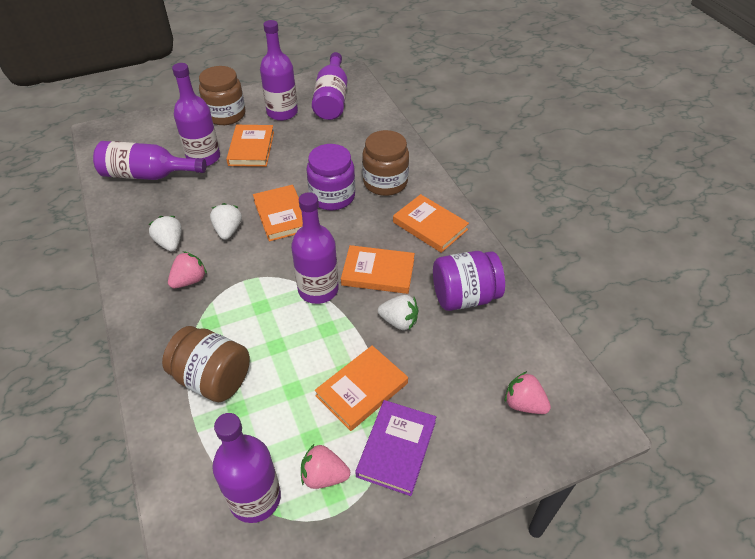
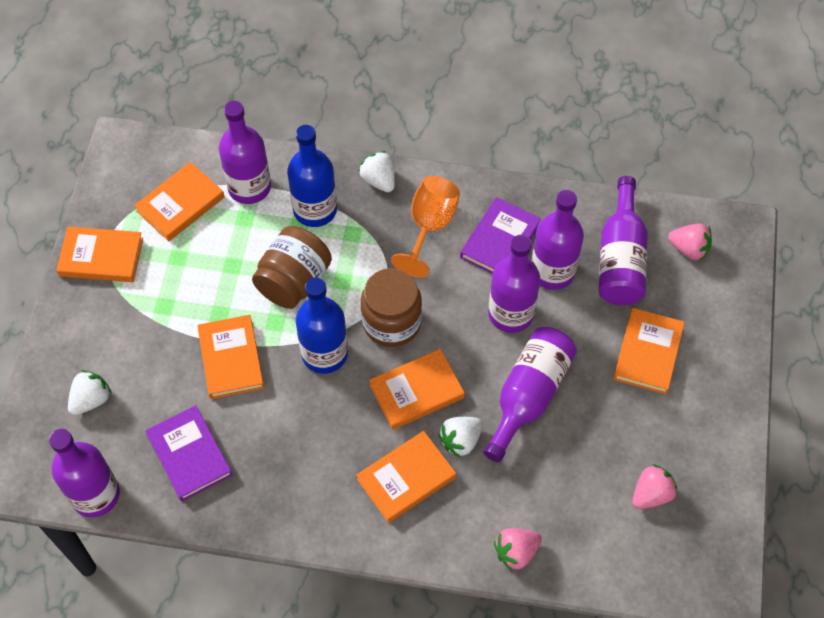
blue bottle: 0 -> 2
brown jar: 3 -> 2
orange book: 5 -> 6
orange goblet: 0 -> 1
purple book: 1 -> 2
purple jar: 2 -> 0

